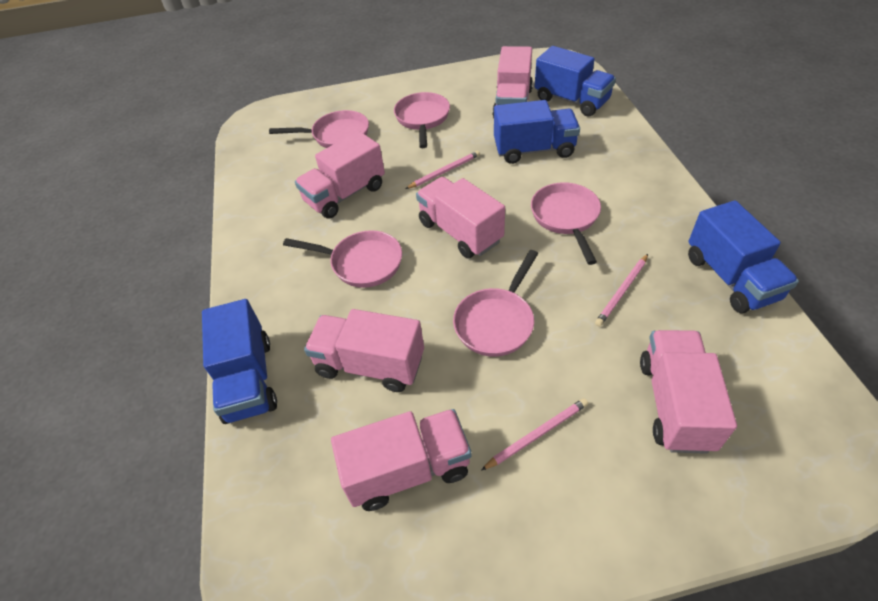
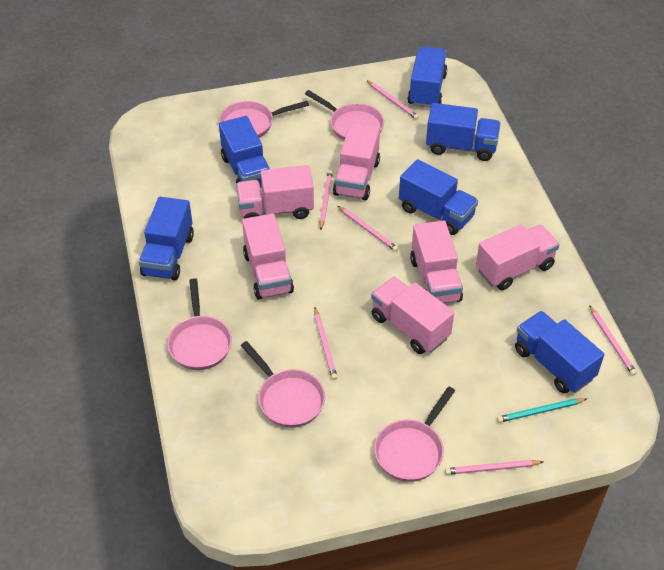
blue truck: 4 -> 6
pink pencil: 3 -> 6
turquoise pencil: 0 -> 1

